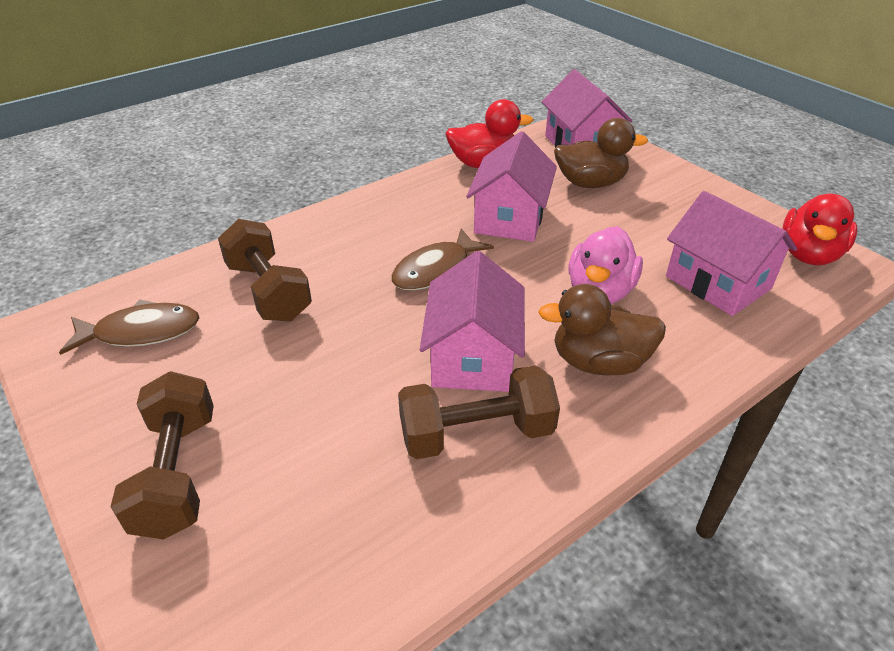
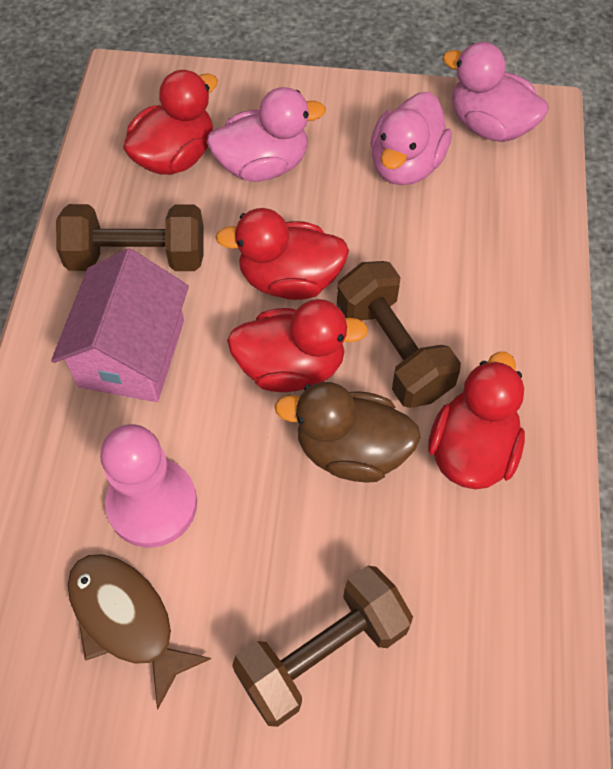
brown duck: 2 -> 1
brown fish: 2 -> 1
pink duck: 1 -> 3
pink house: 4 -> 1
pink pawn: 0 -> 1
red duck: 2 -> 4

